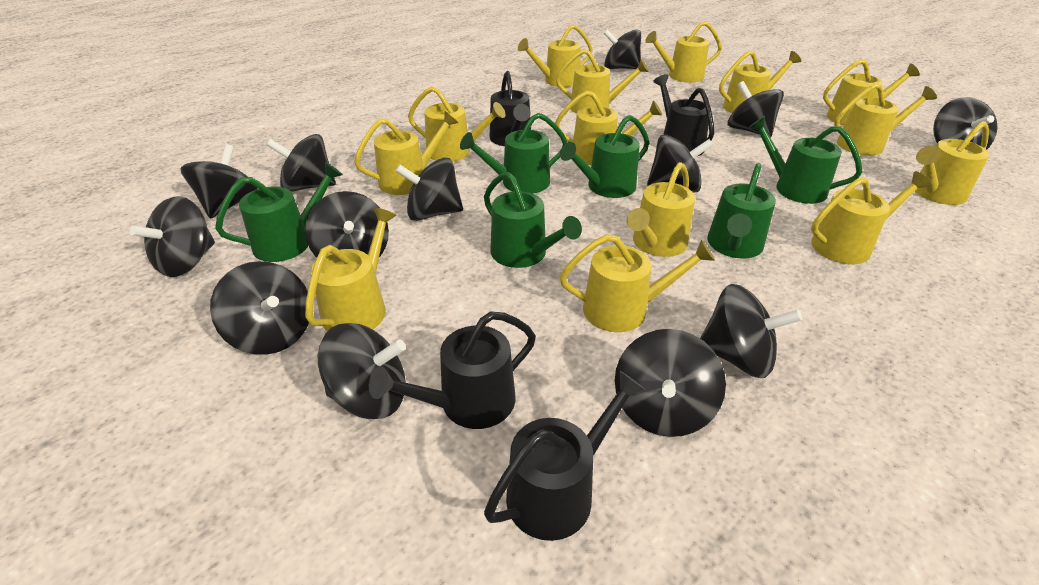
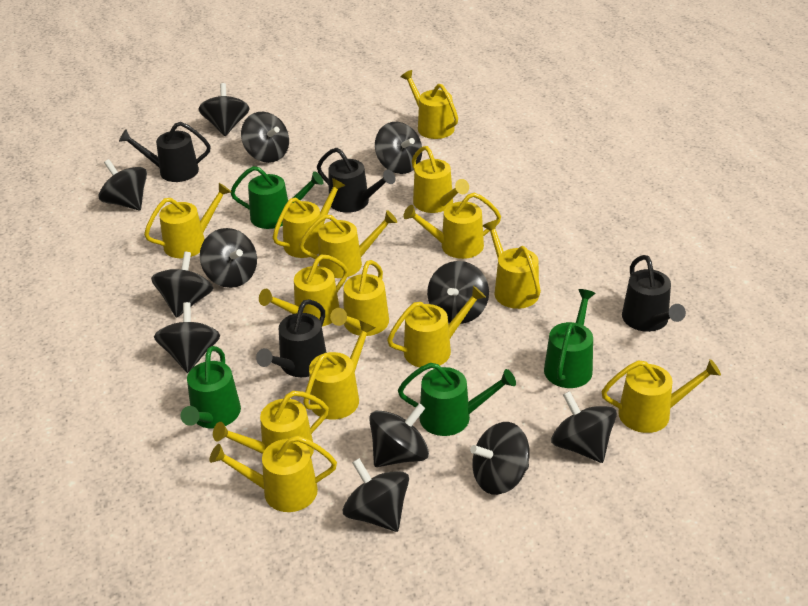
black spinning top: 13 -> 12
green watering can: 6 -> 4

